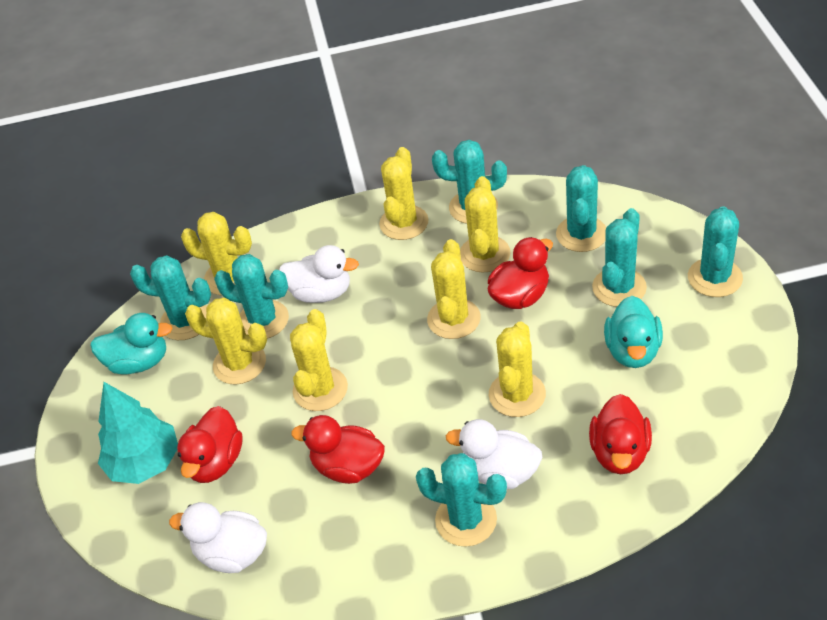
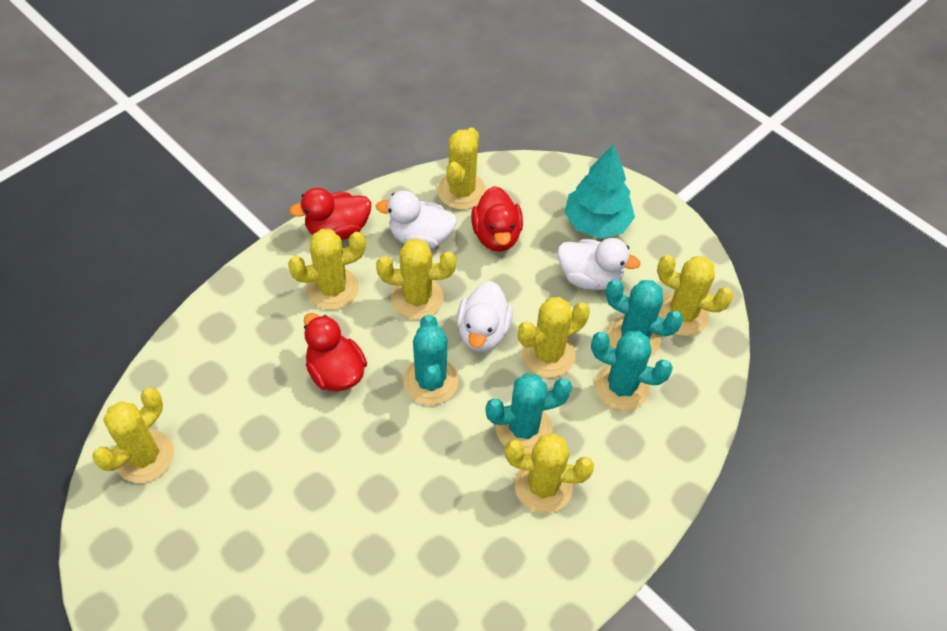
red duck: 4 -> 3
turquoise cactus: 7 -> 4
turquoise duck: 2 -> 0

